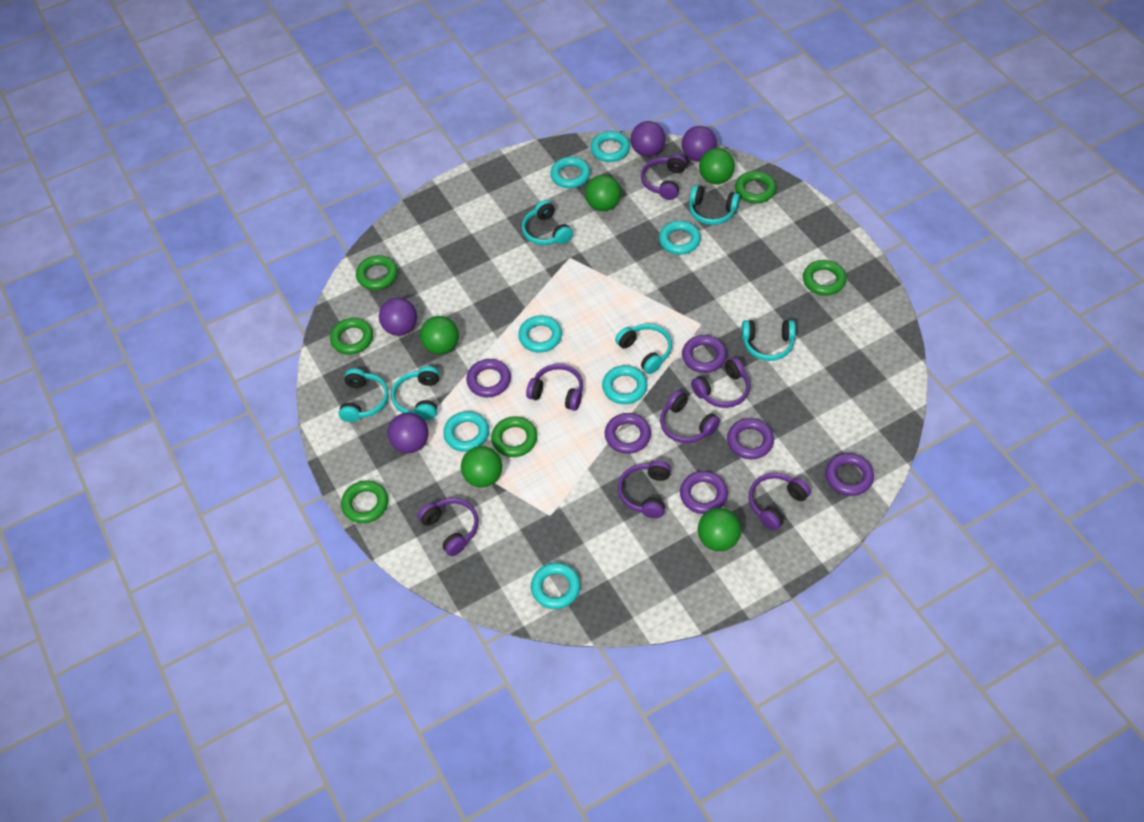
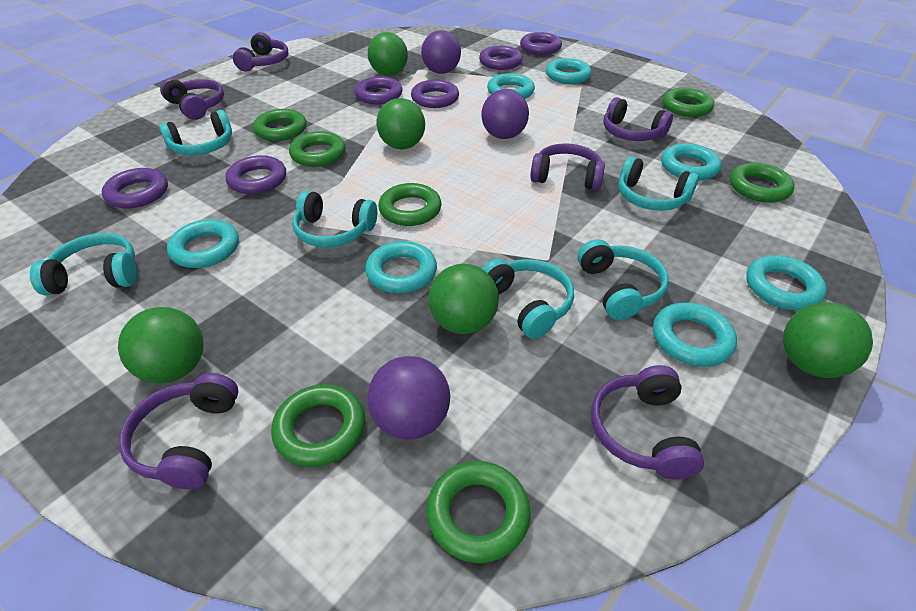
green ring: 6 -> 7
purple ball: 4 -> 3
purple headphones: 7 -> 6

